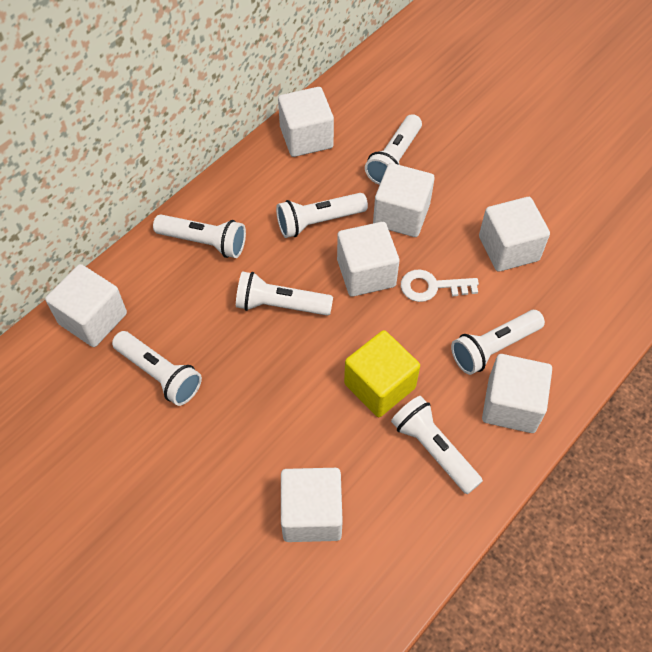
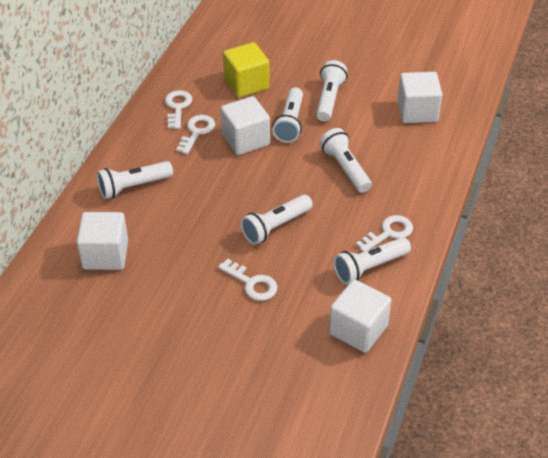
white cube: 7 -> 4
white flashlight: 7 -> 6
white key: 1 -> 4

